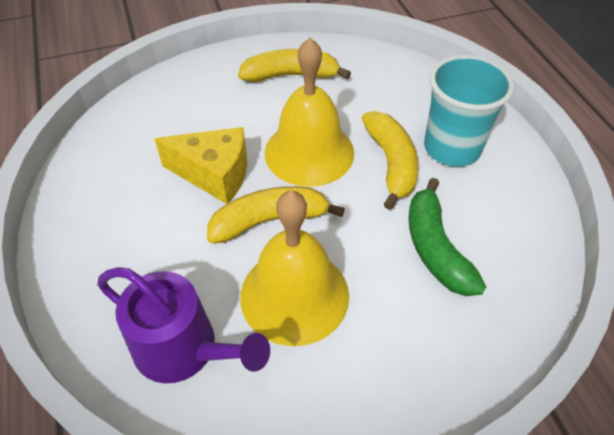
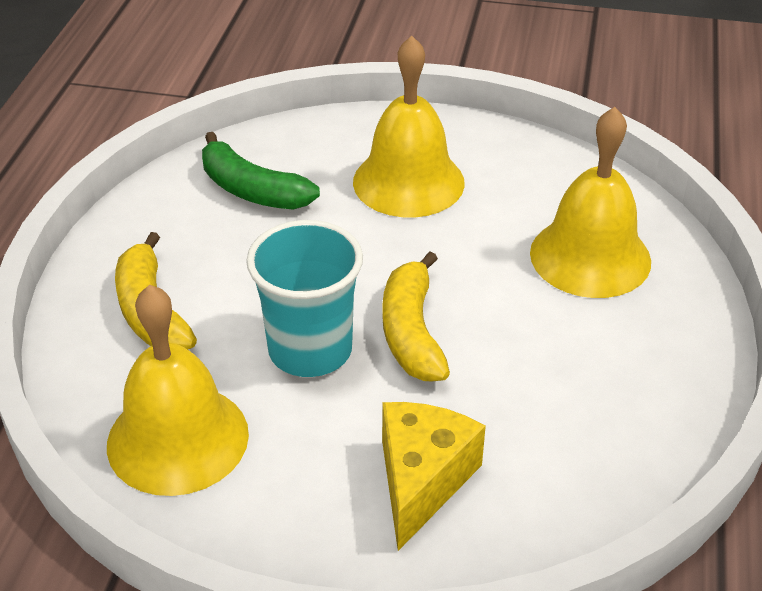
purple watering can: 1 -> 0
yellow banana: 3 -> 2
yellow bell: 2 -> 3

